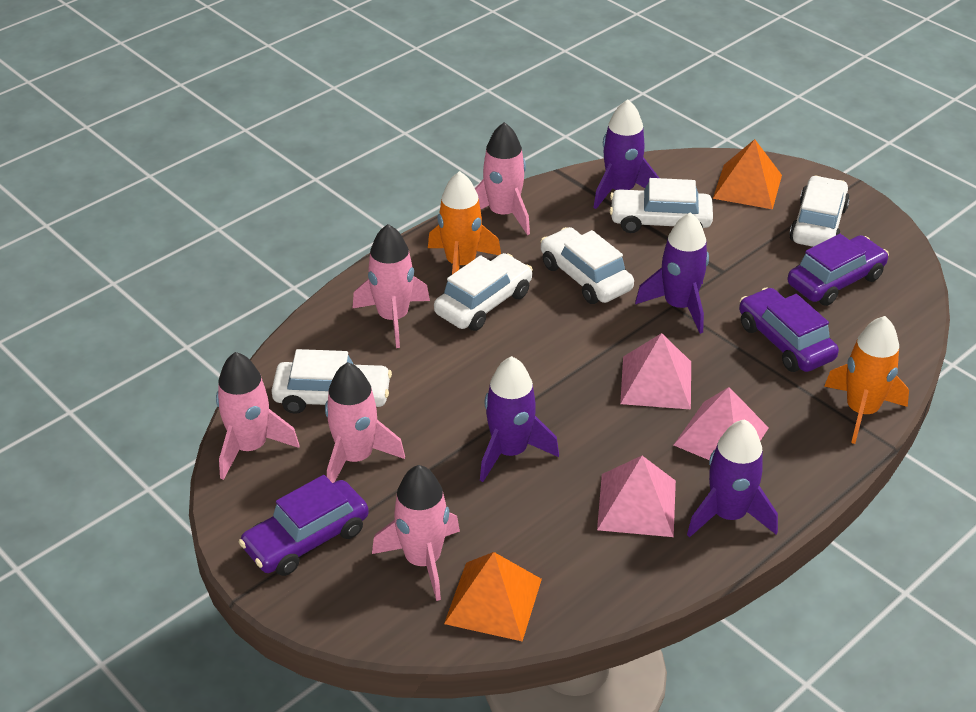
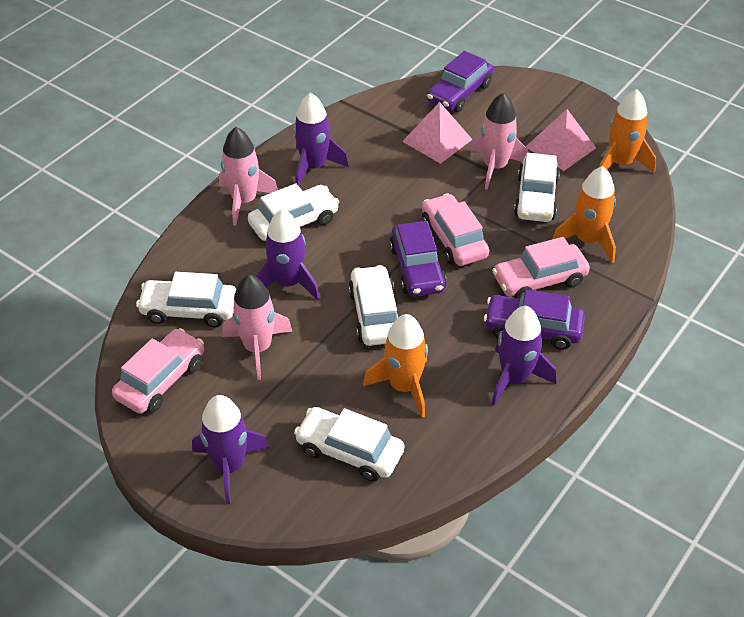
orange pyramid: 2 -> 0
orange rocket: 2 -> 3
pink car: 0 -> 3
pink pyramid: 3 -> 2
pink rocket: 5 -> 3

